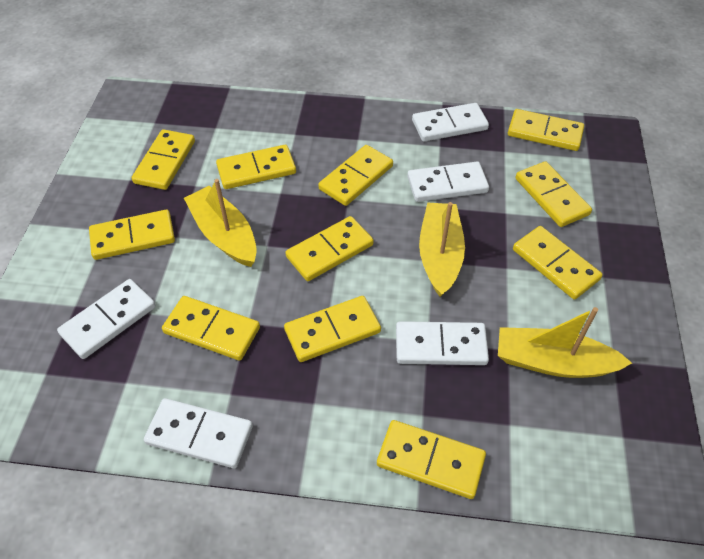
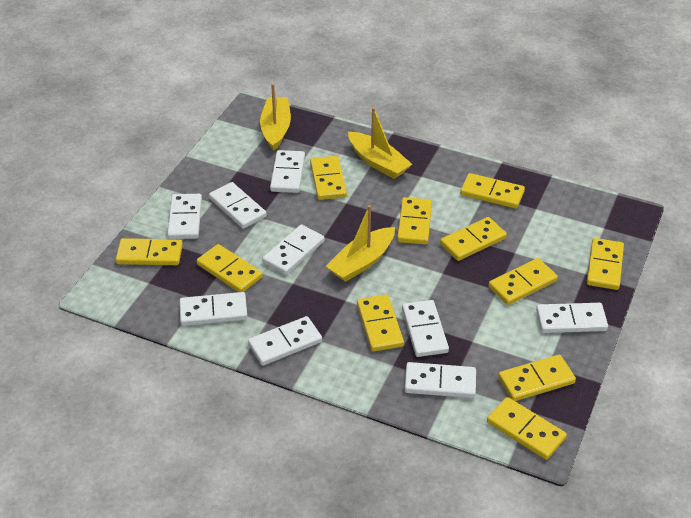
white domino: 5 -> 9

